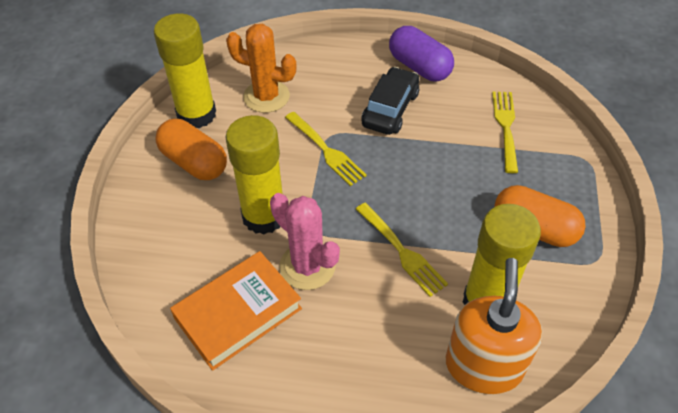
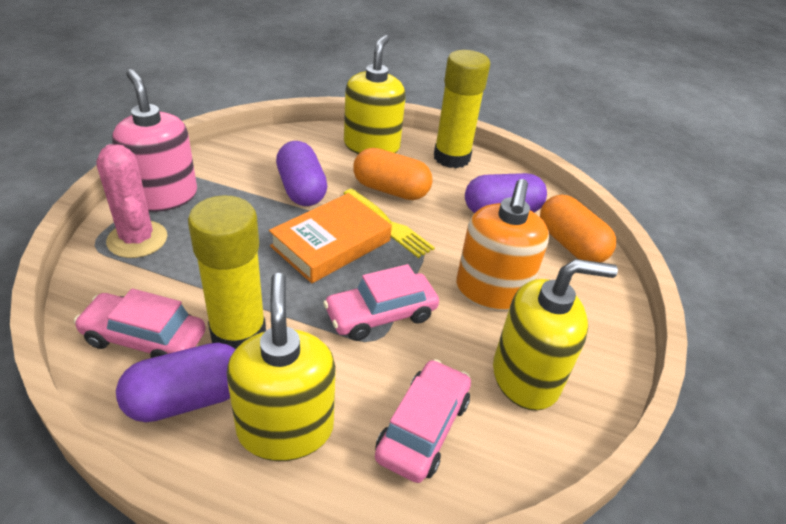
black car: 1 -> 0
orange cactus: 1 -> 0
pink car: 0 -> 3
pink soap dispenser: 0 -> 1
purple capsule: 1 -> 3
yellow fork: 3 -> 1
yellow glue stick: 3 -> 2
yellow soap dispenser: 0 -> 3

